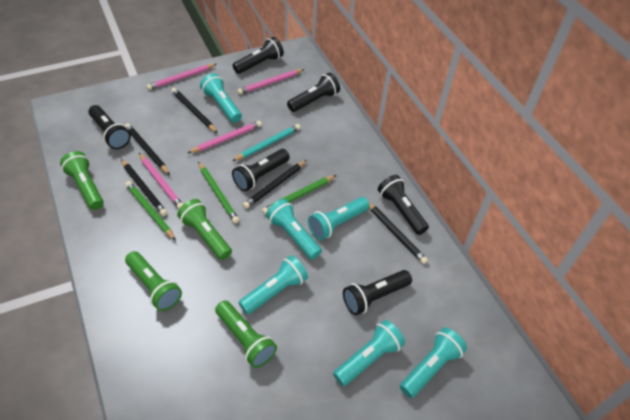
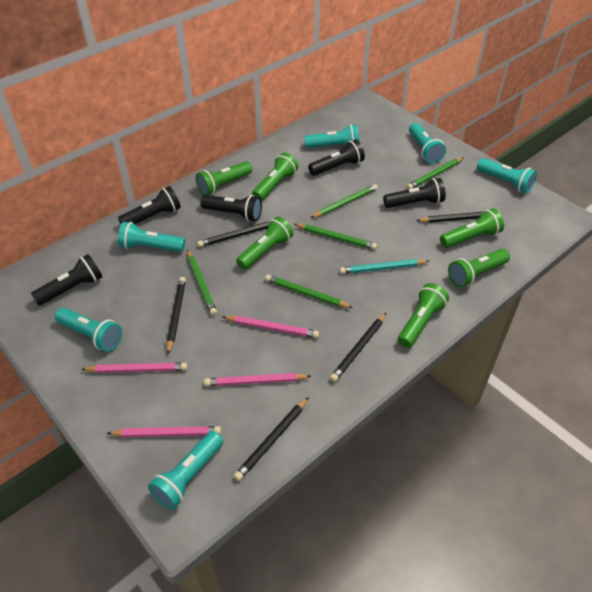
black flashlight: 6 -> 5
green flashlight: 4 -> 6
green pencil: 3 -> 5

